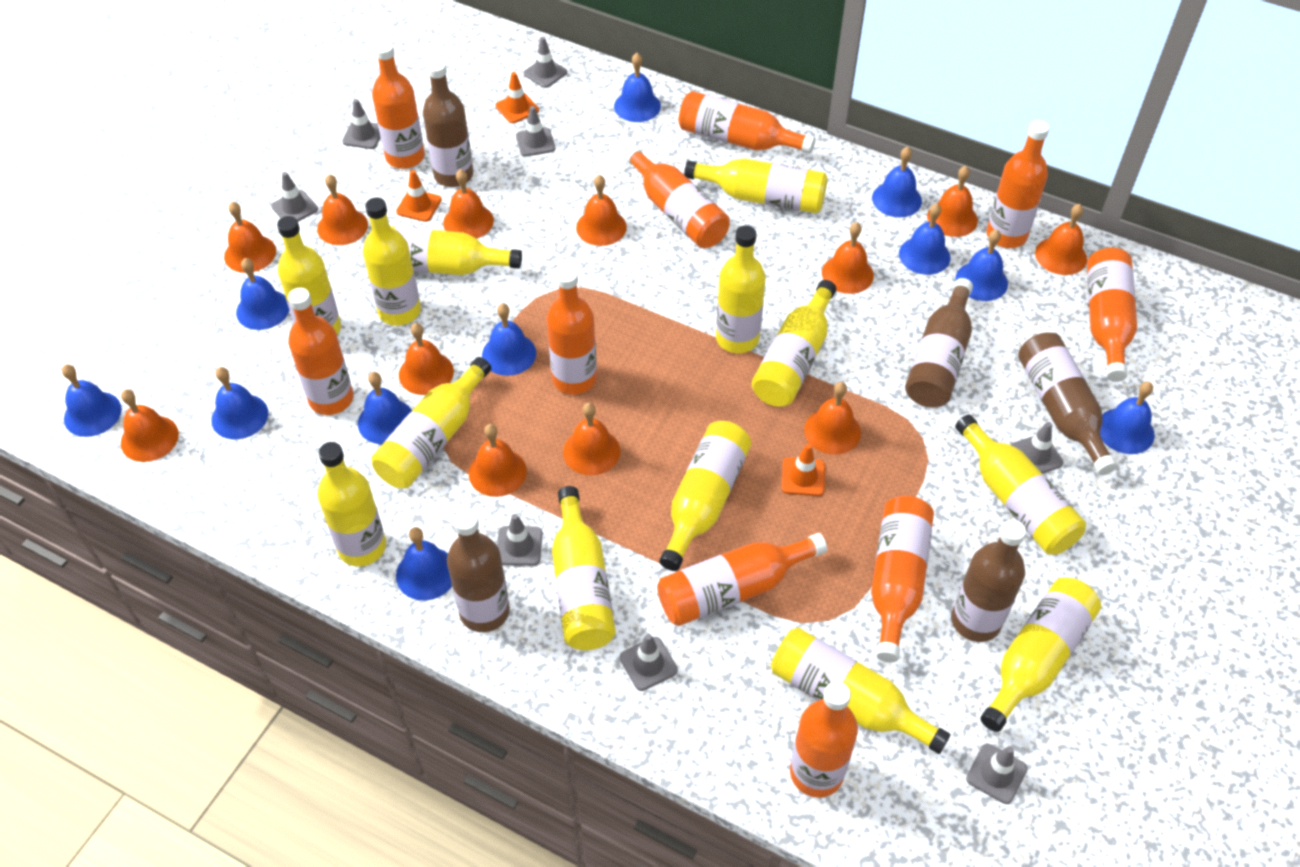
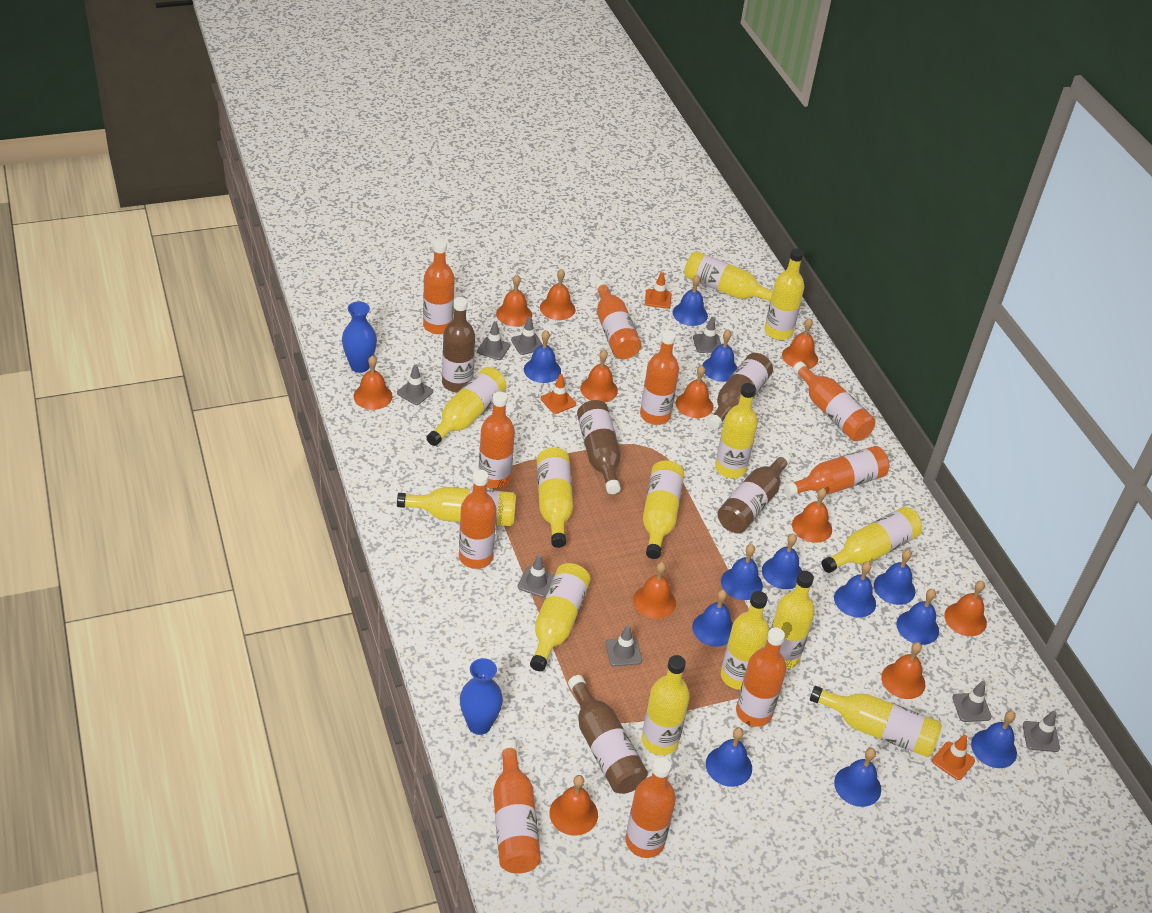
blue bell: 11 -> 12
blue vase: 0 -> 2
orange bell: 12 -> 11

